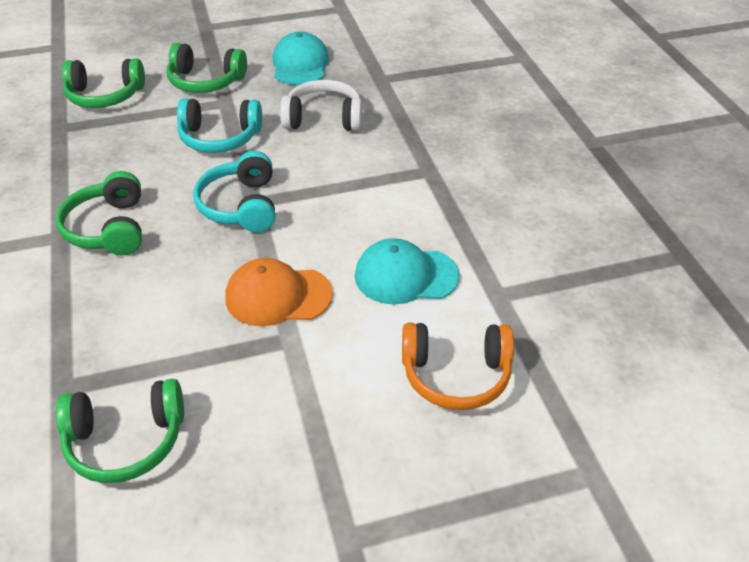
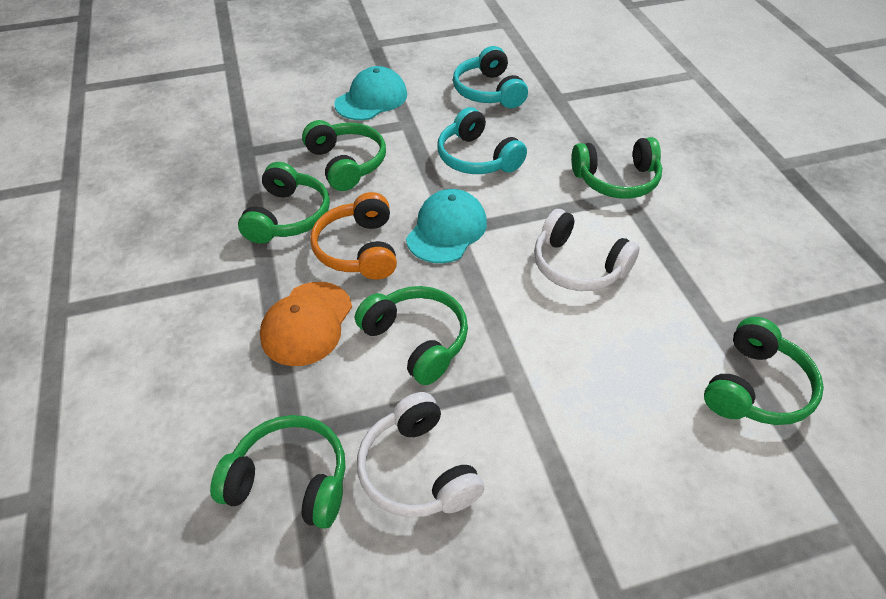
green headphones: 4 -> 6
white headphones: 1 -> 2

